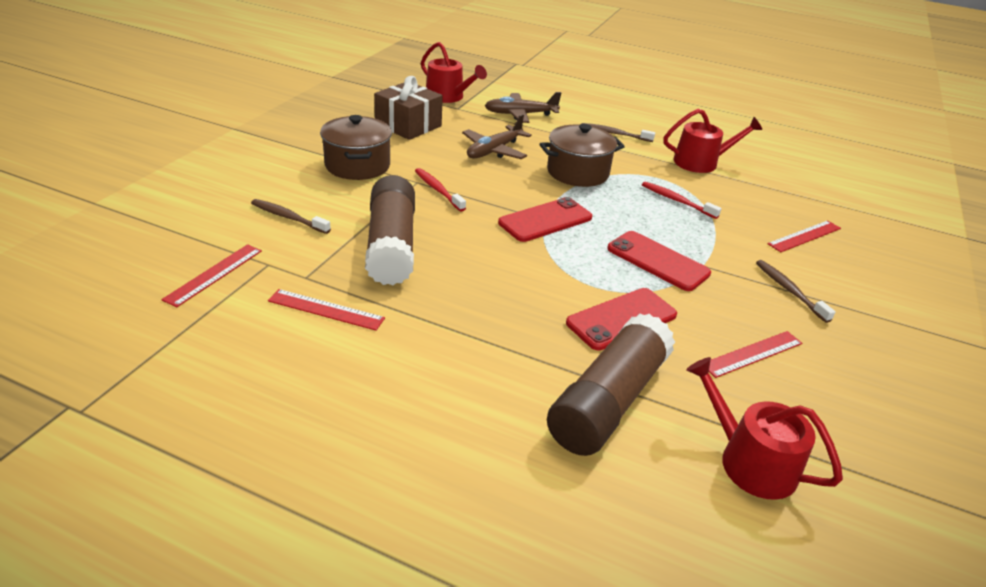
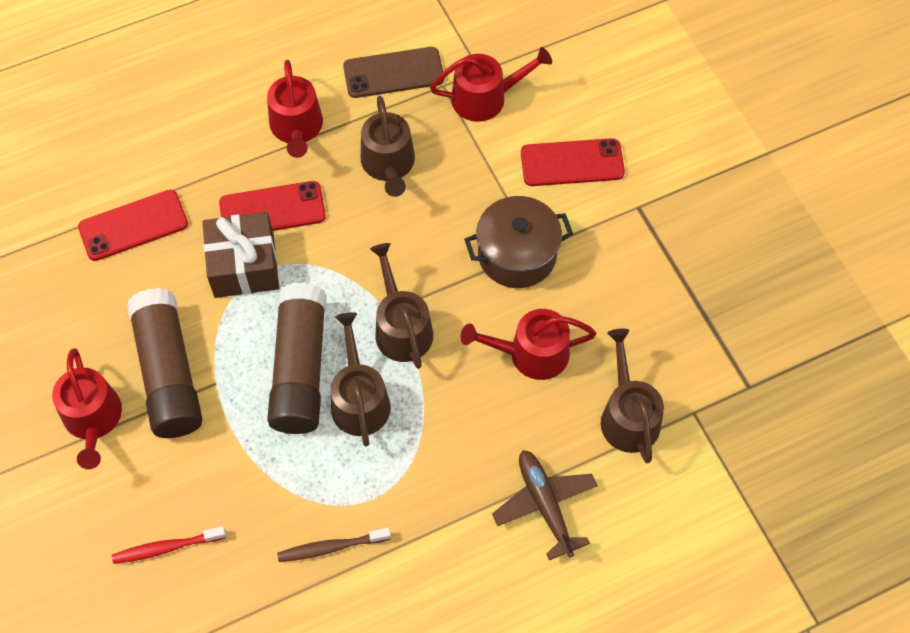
brown phone: 0 -> 1
brown plane: 2 -> 1
brown pot: 2 -> 1
brown toothbrush: 3 -> 1
brown watering can: 0 -> 4
red ruler: 4 -> 0
red toothbrush: 2 -> 1
red watering can: 3 -> 4

